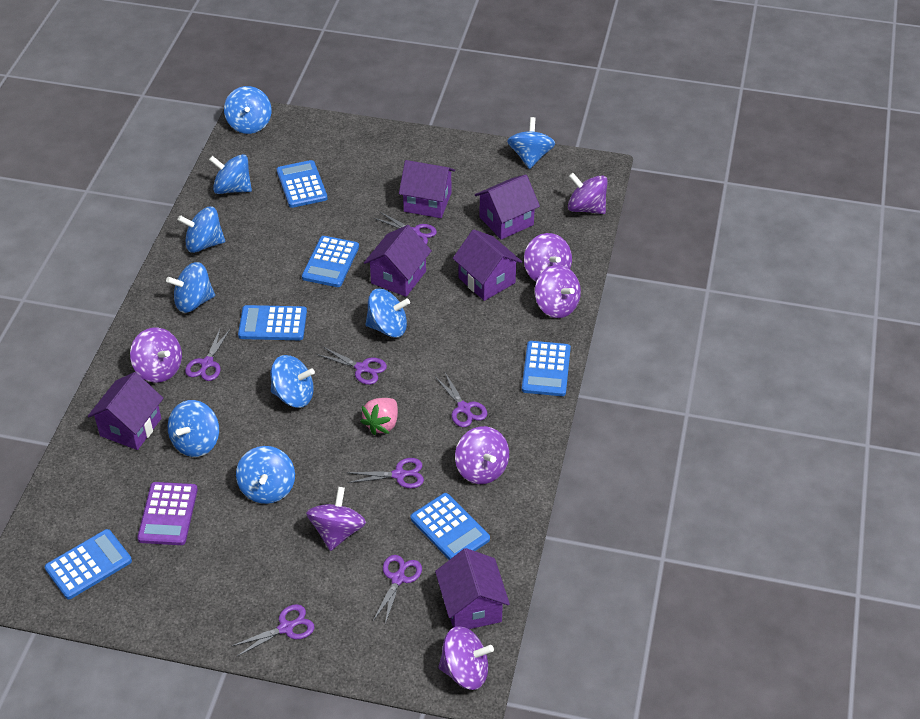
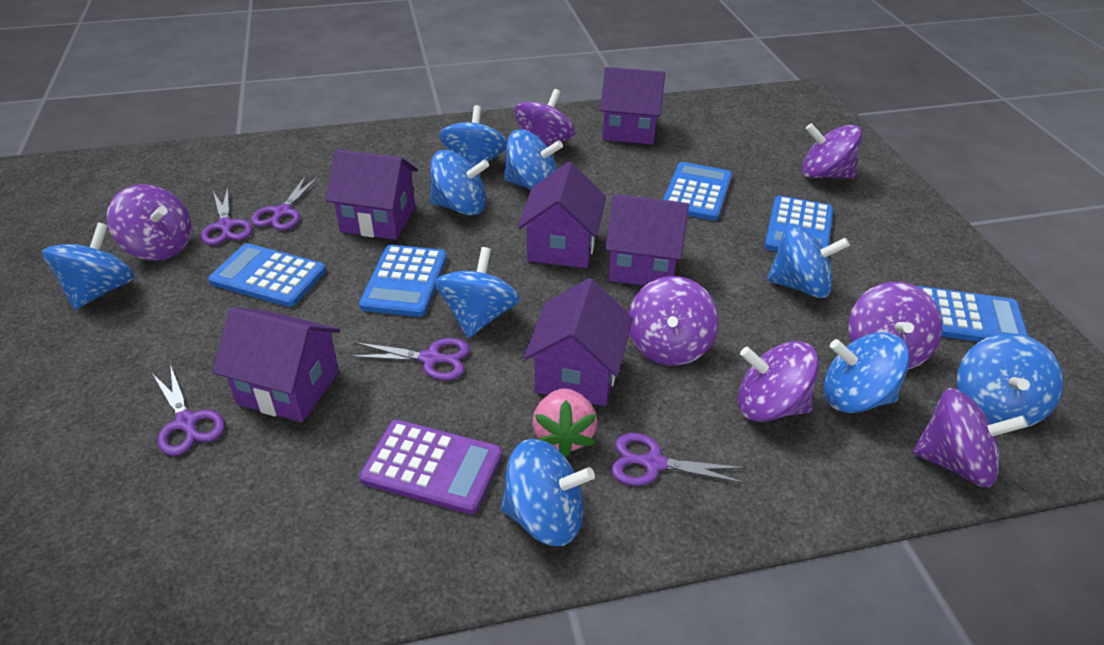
blue calculator: 6 -> 5
purple scissors: 7 -> 5

